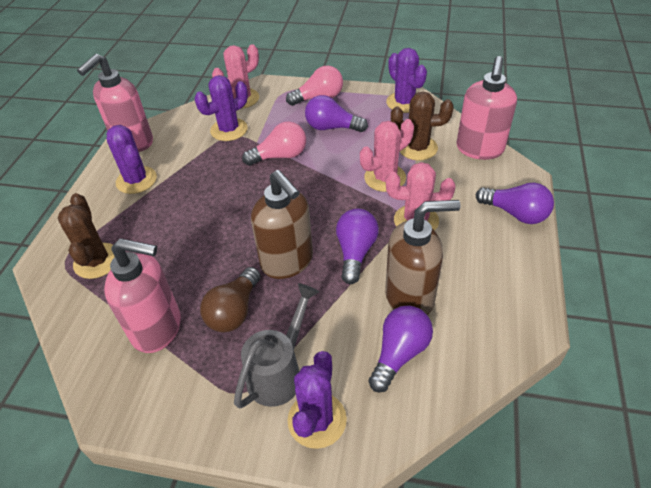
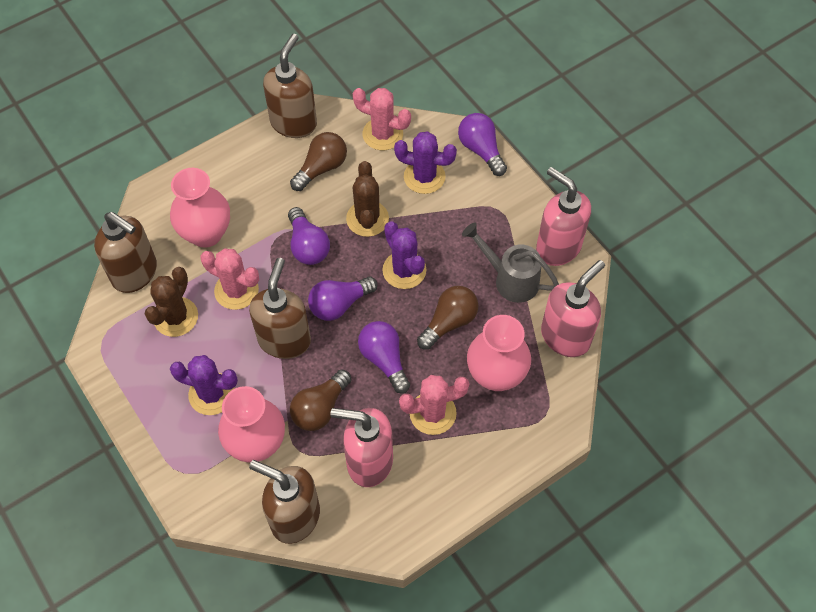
brown light bulb: 1 -> 3
brown soap dispenser: 2 -> 4
pink light bulb: 2 -> 0
pink vase: 0 -> 3
purple cactus: 4 -> 3

